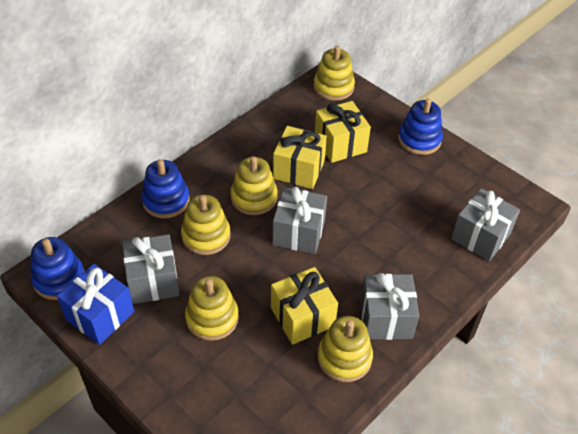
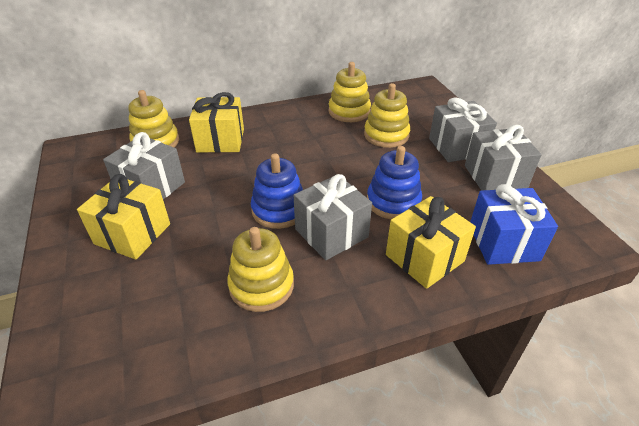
blue stacking toy: 3 -> 2
yellow stacking toy: 5 -> 4

